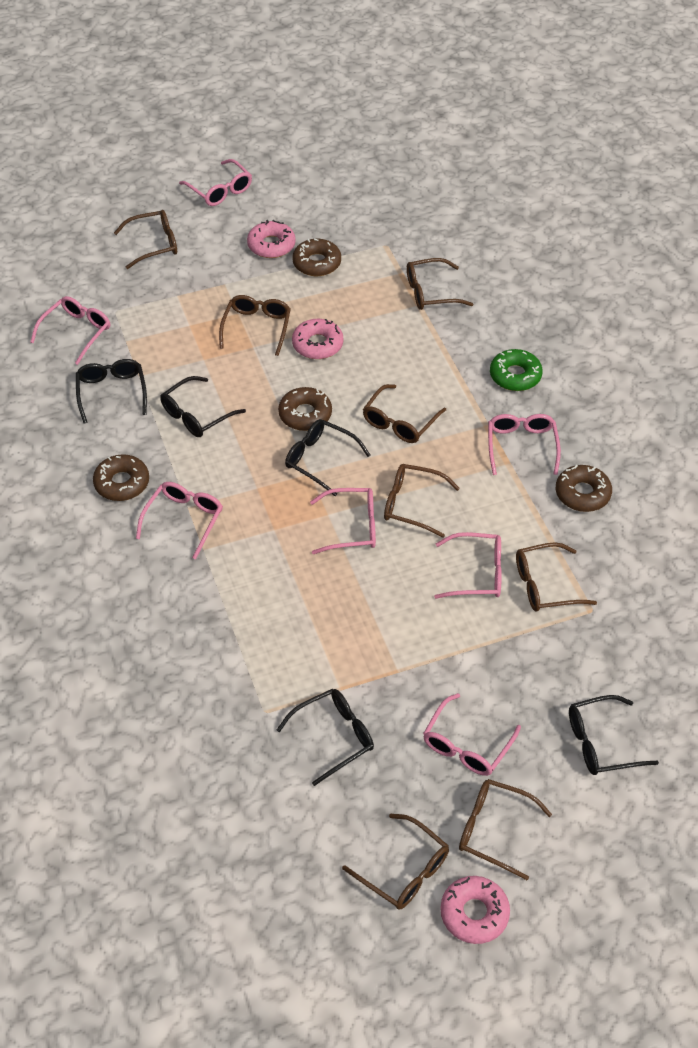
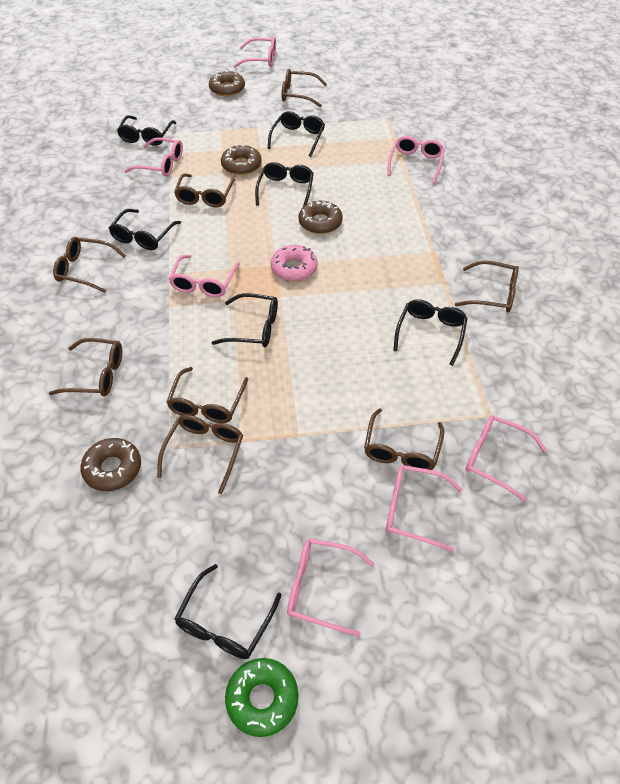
black glasses: 5 -> 7
pink donut: 3 -> 1

